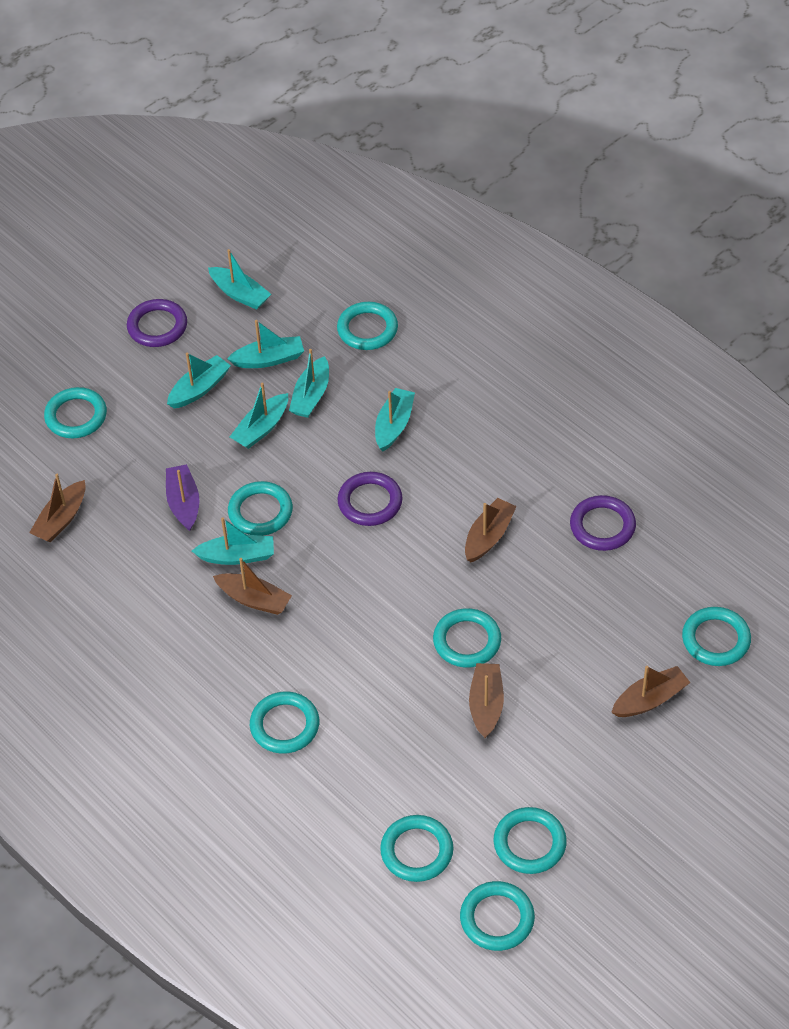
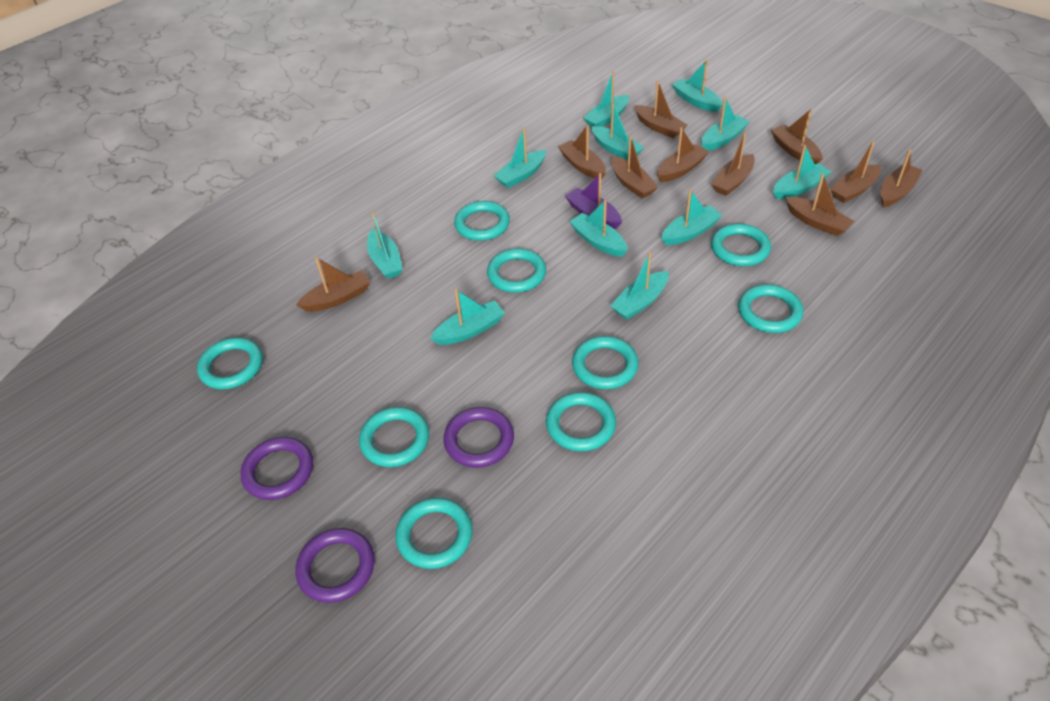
brown boat: 5 -> 10
turquoise boat: 7 -> 11

